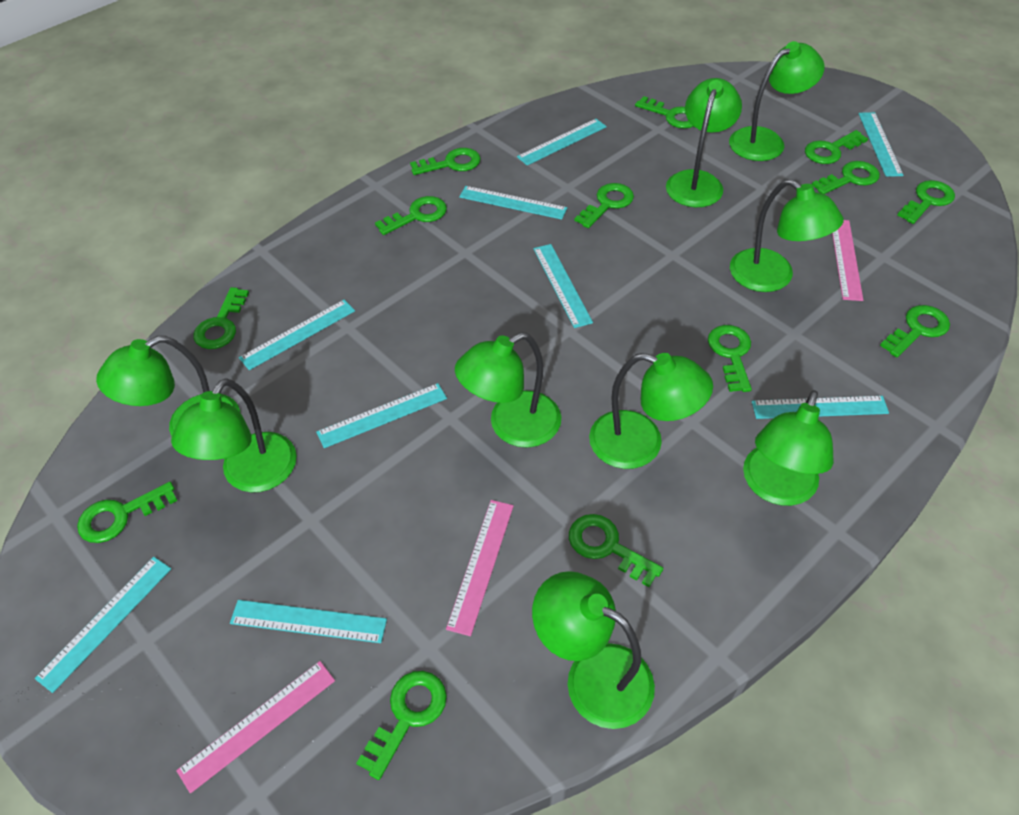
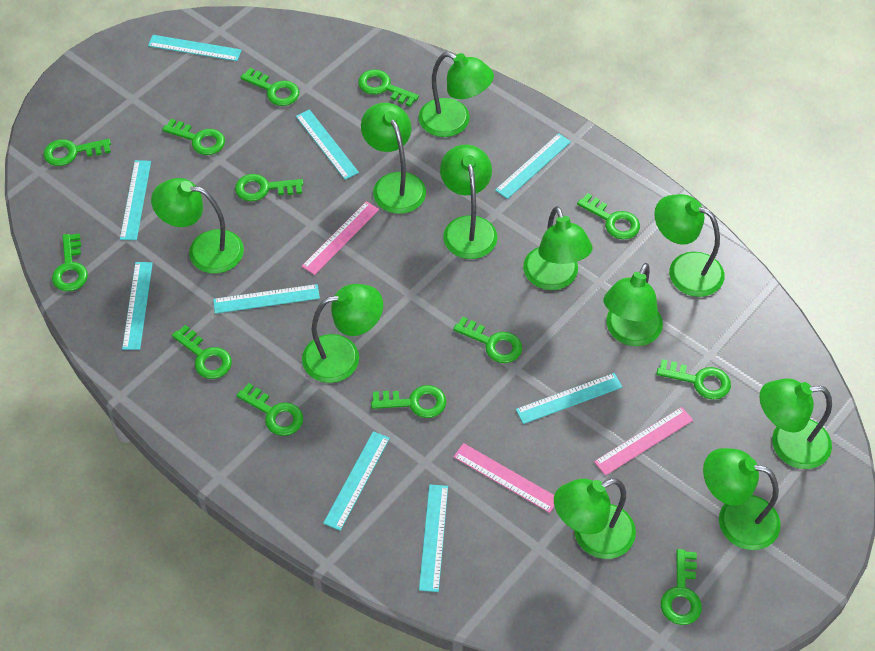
green lamp: 9 -> 11

